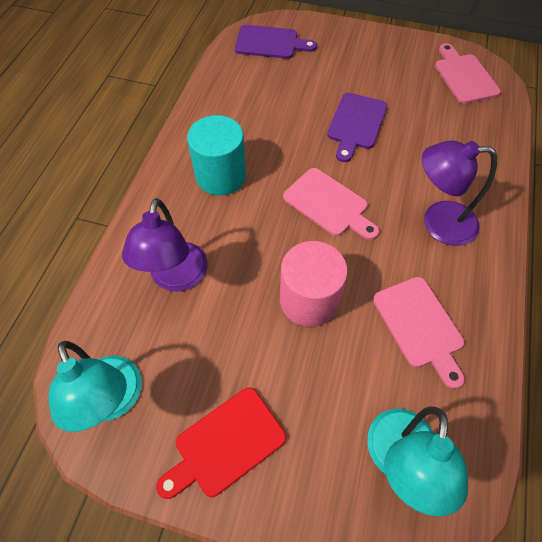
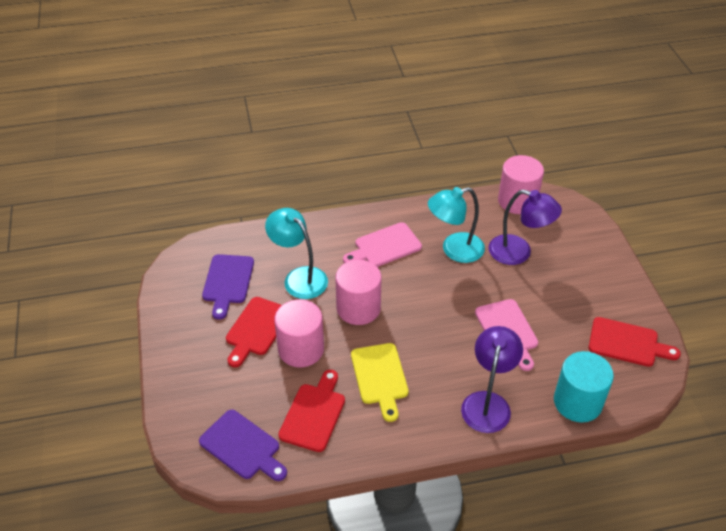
pink cutting board: 3 -> 2
pink cylinder: 1 -> 3
red cutting board: 1 -> 3
yellow cutting board: 0 -> 1

